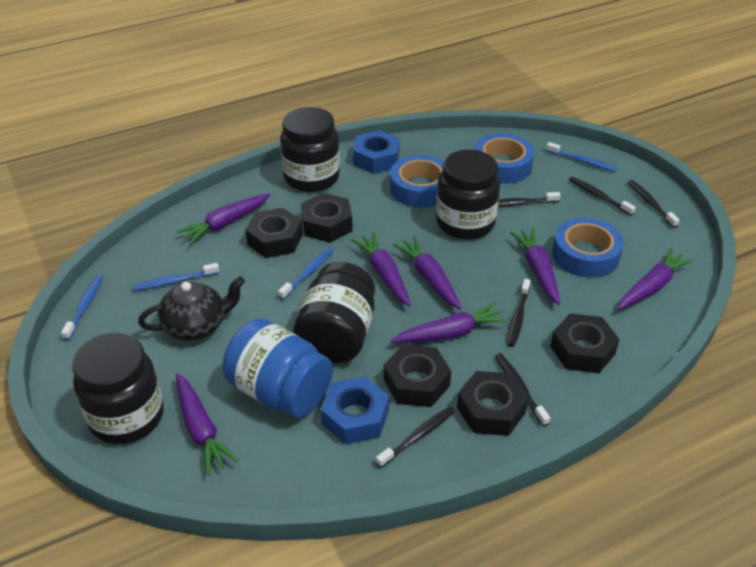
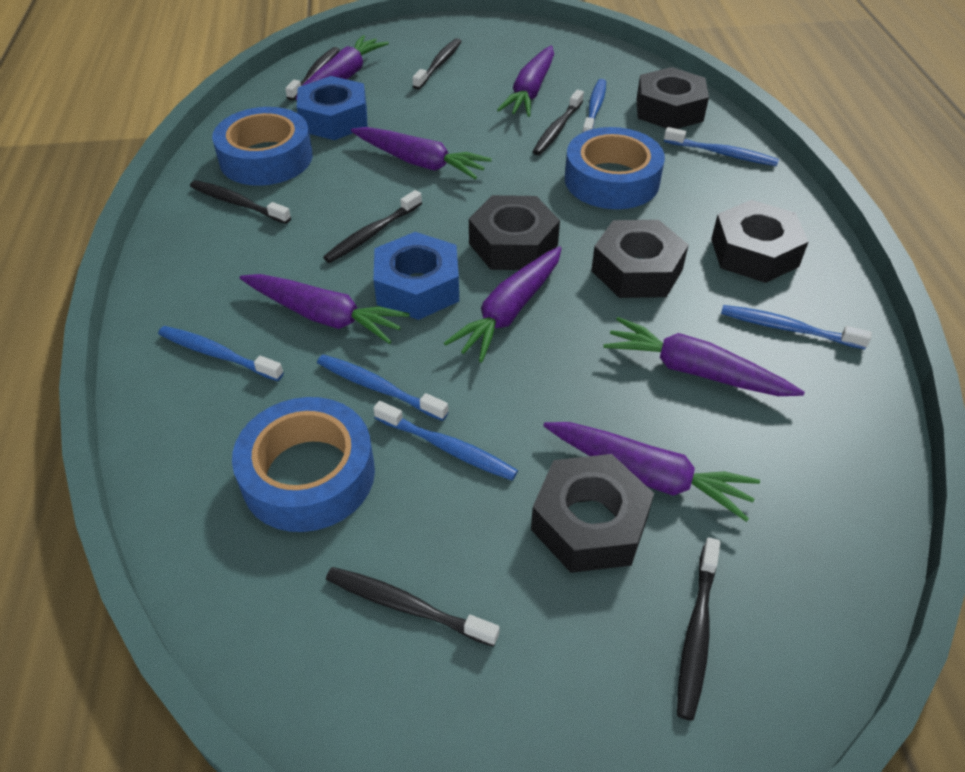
black jar: 4 -> 0
black teapot: 1 -> 0
black toothbrush: 6 -> 7
blue jar: 1 -> 0
blue toothbrush: 4 -> 6

